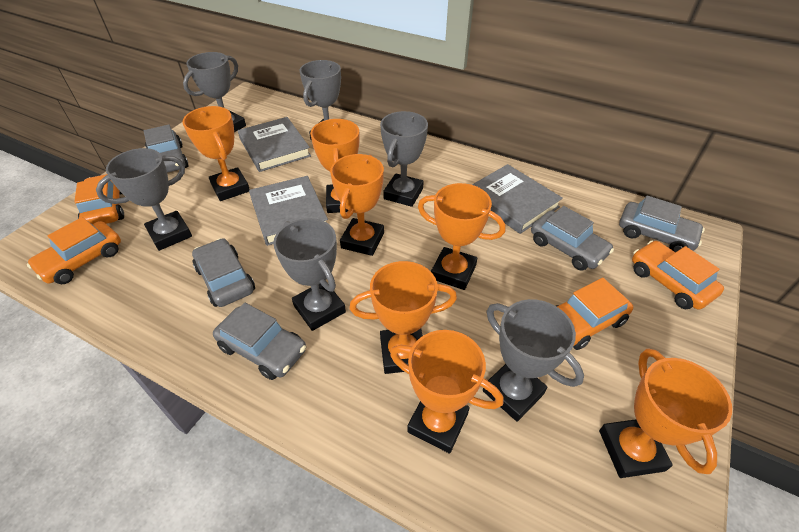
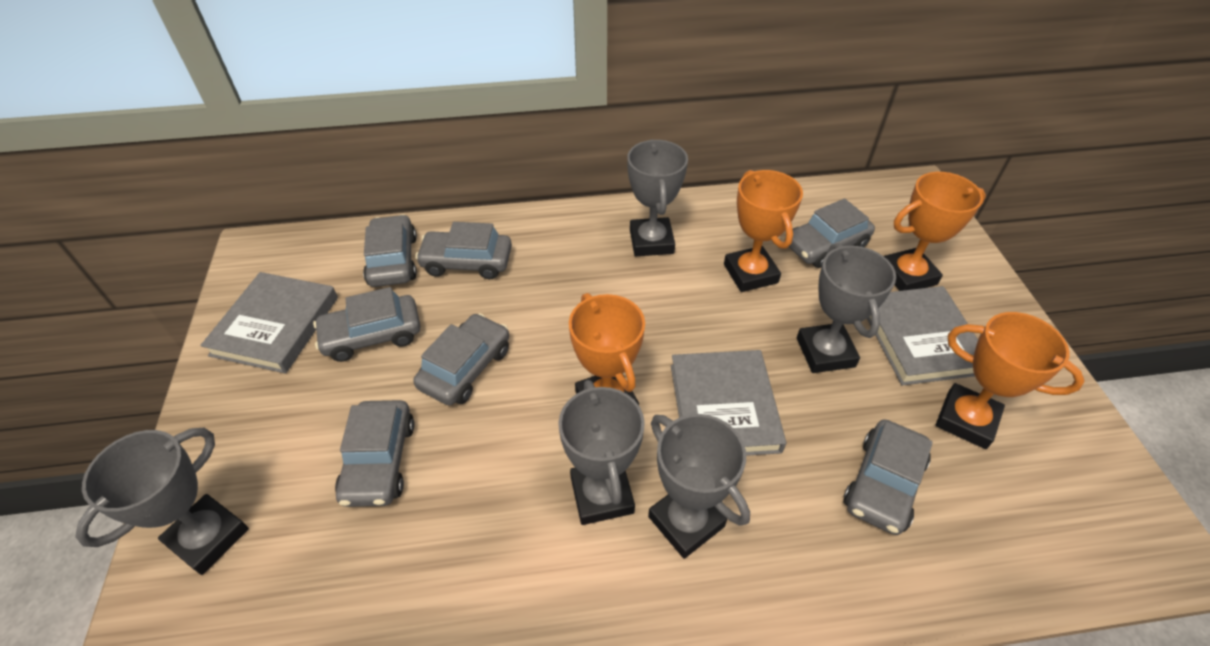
grey car: 5 -> 7
grey trophy: 6 -> 5
orange car: 4 -> 0
orange trophy: 7 -> 4

